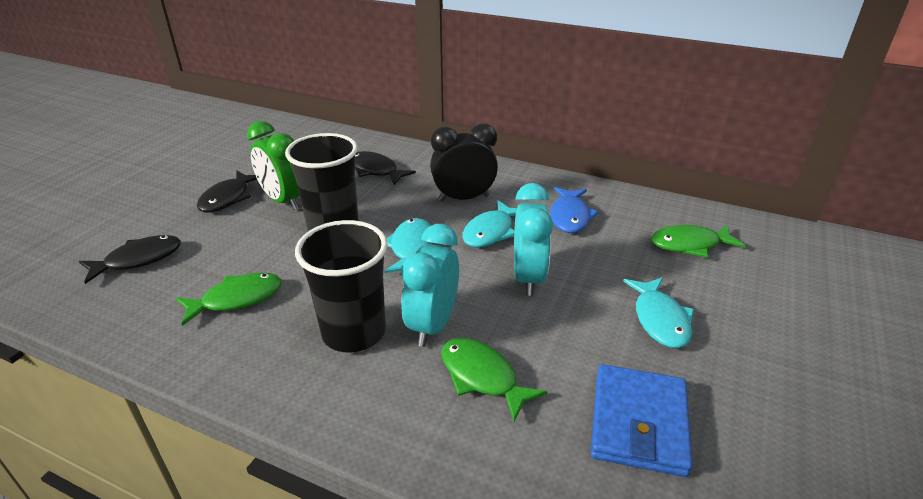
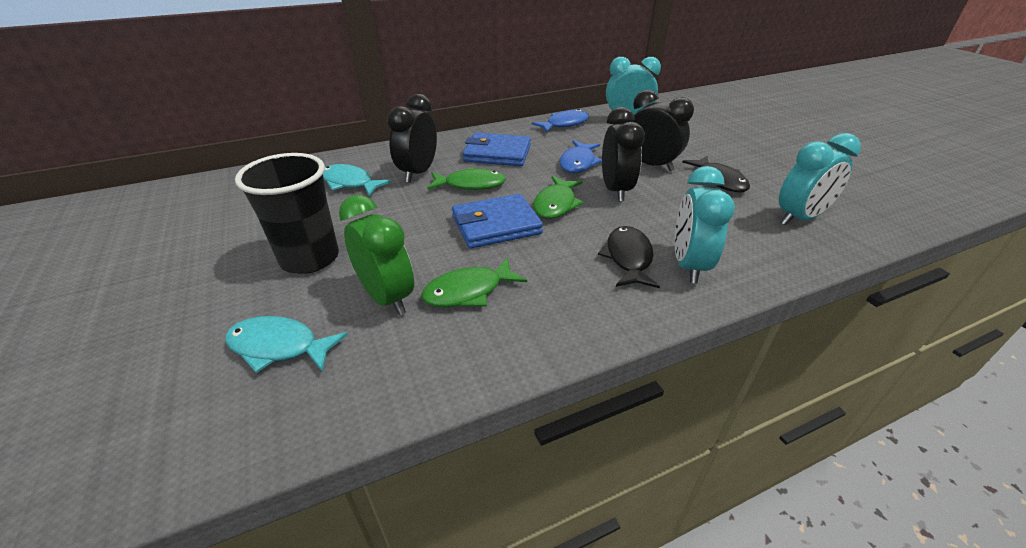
black clock: 1 -> 3
black cup: 2 -> 1
black fish: 3 -> 2
blue fish: 1 -> 2
blue wallet: 1 -> 2
turquoise clock: 2 -> 3
turquoise fish: 3 -> 2

